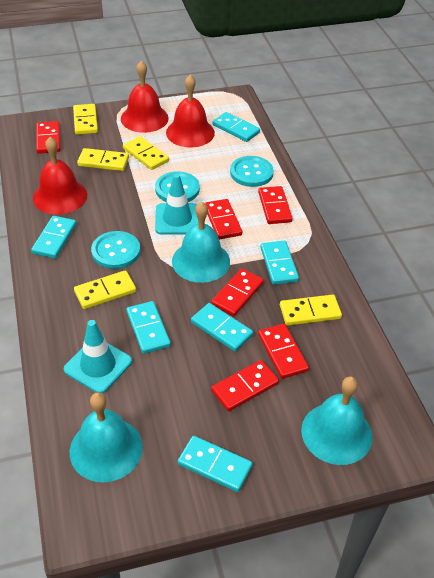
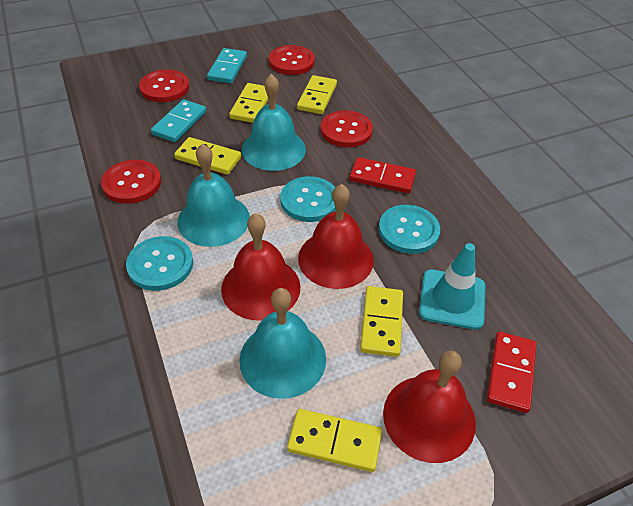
red button: 0 -> 4
red domino: 6 -> 2
turquoise domino: 6 -> 2
turquoise traffic cone: 2 -> 1

